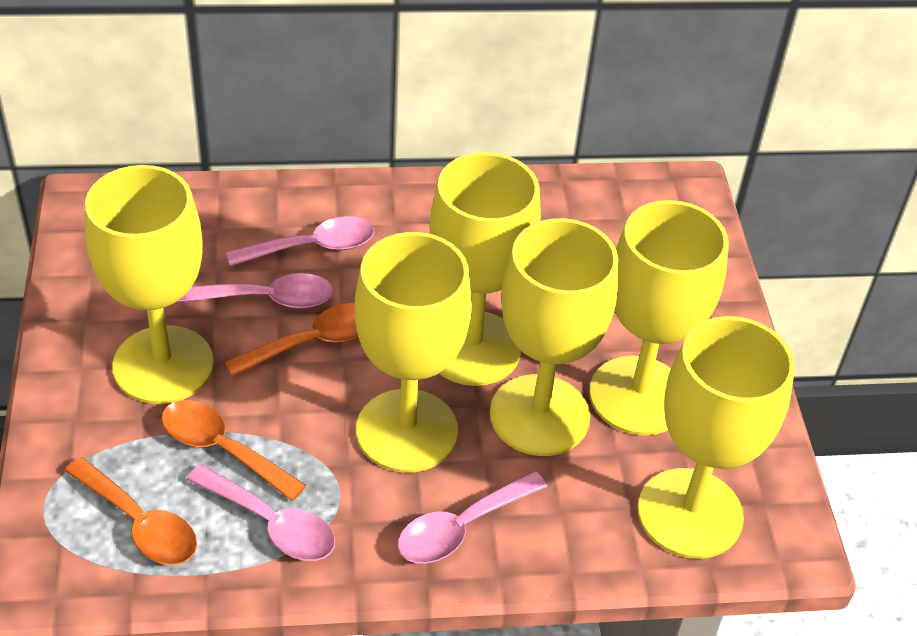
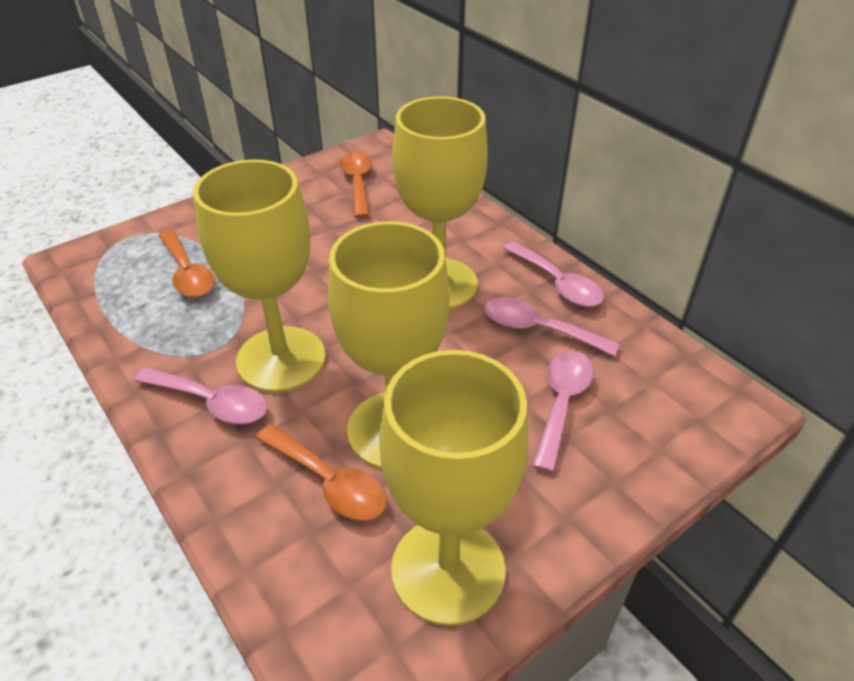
yellow goblet: 6 -> 4

